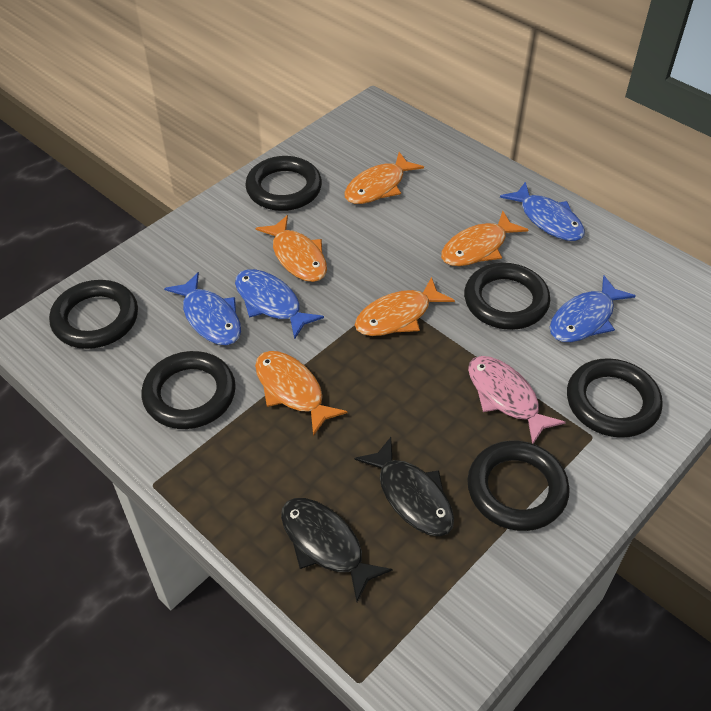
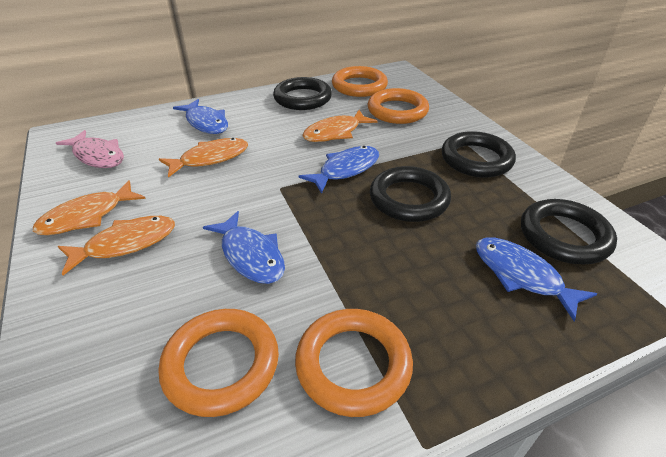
black fish: 2 -> 0
black ring: 6 -> 4
orange fish: 5 -> 4
orange ring: 0 -> 4

